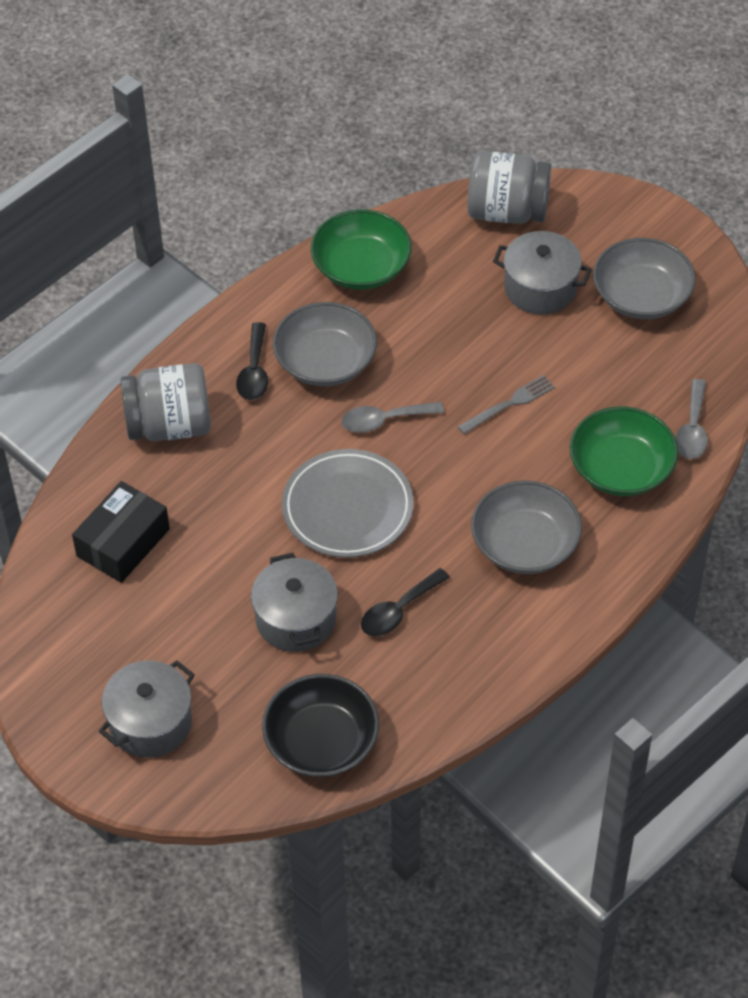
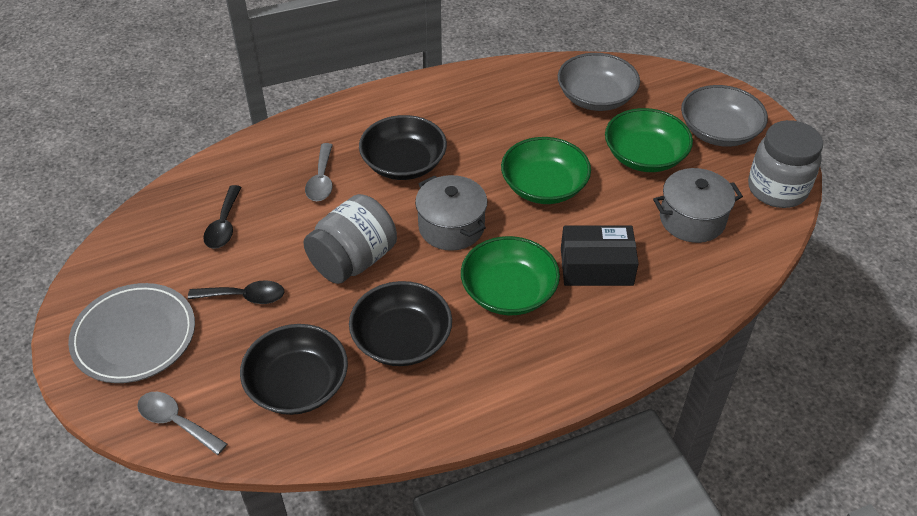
black bowl: 1 -> 3
green bowl: 2 -> 3
grey bowl: 3 -> 2
grey fork: 1 -> 0
grey pot: 3 -> 2

